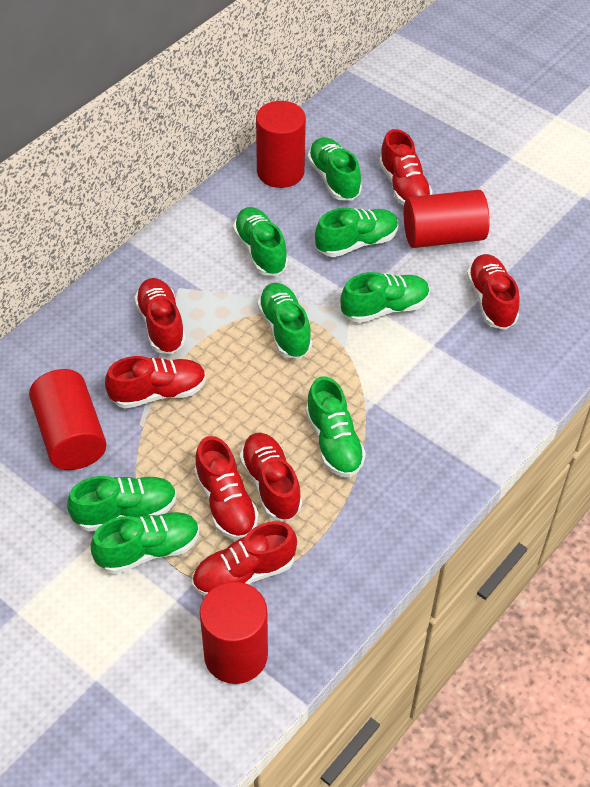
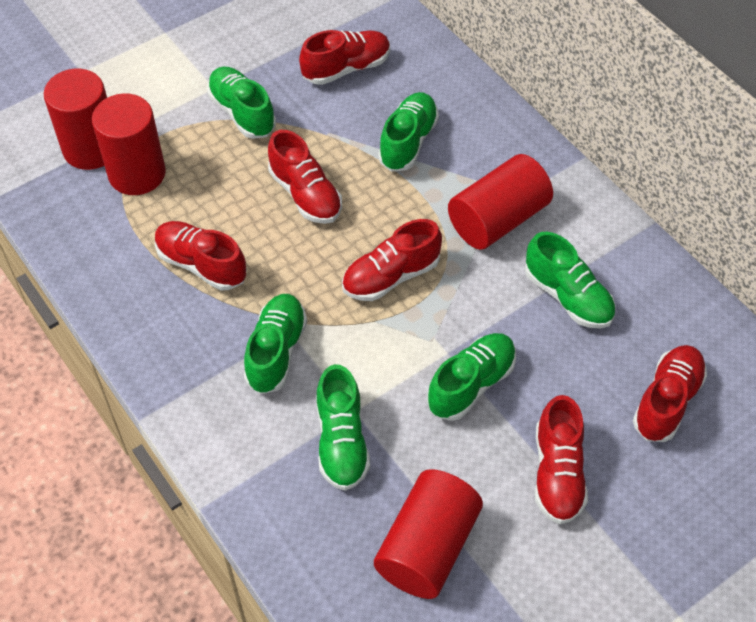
green shoe: 8 -> 6
red shoe: 7 -> 6

